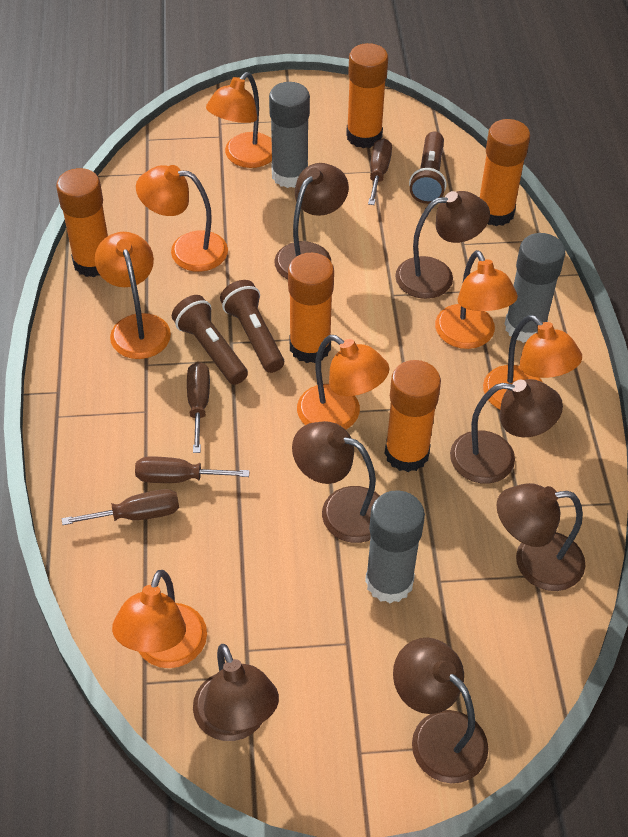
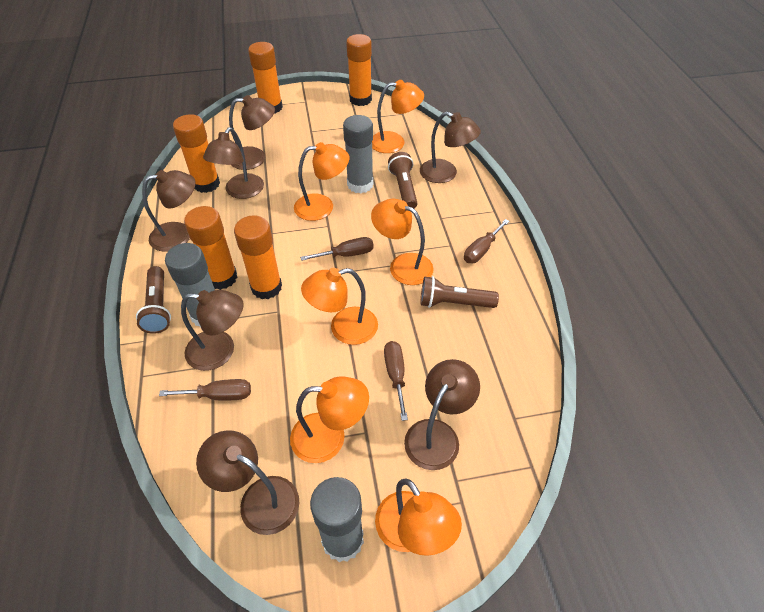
orange lamp: 7 -> 6

